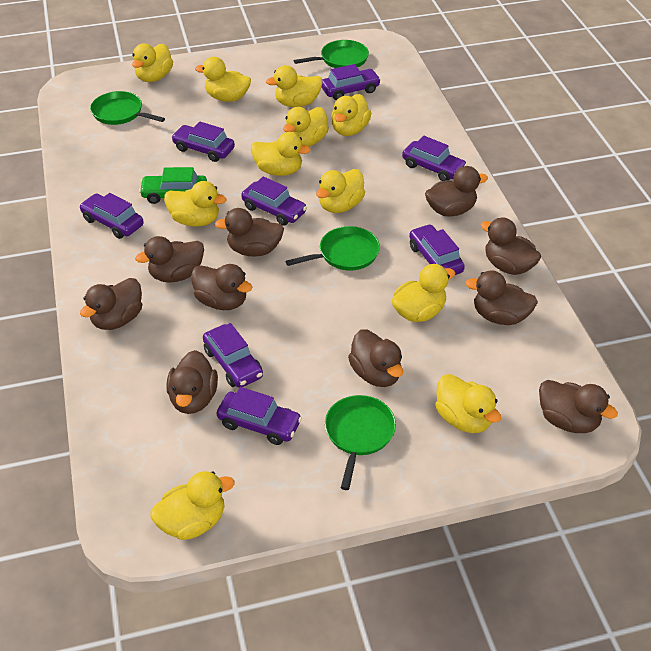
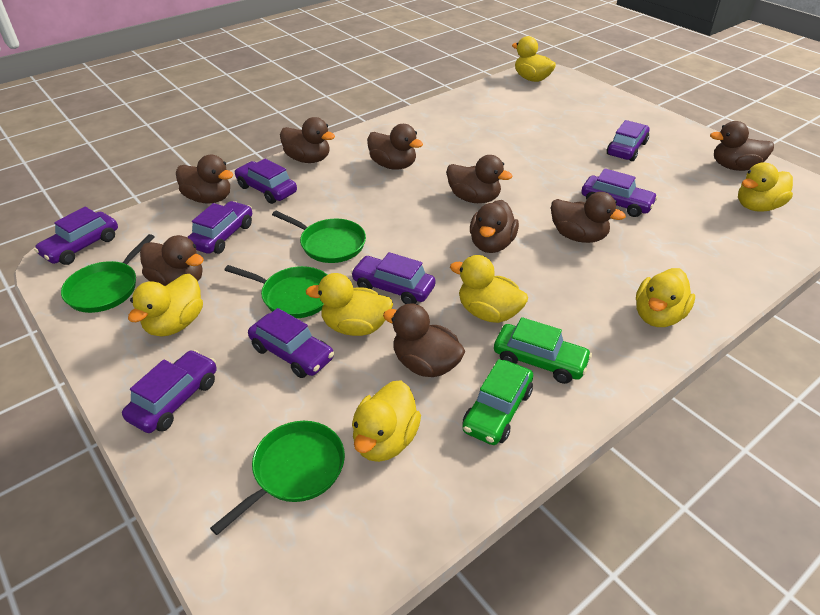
brown duck: 10 -> 9
green car: 1 -> 2
yellow duck: 11 -> 7

